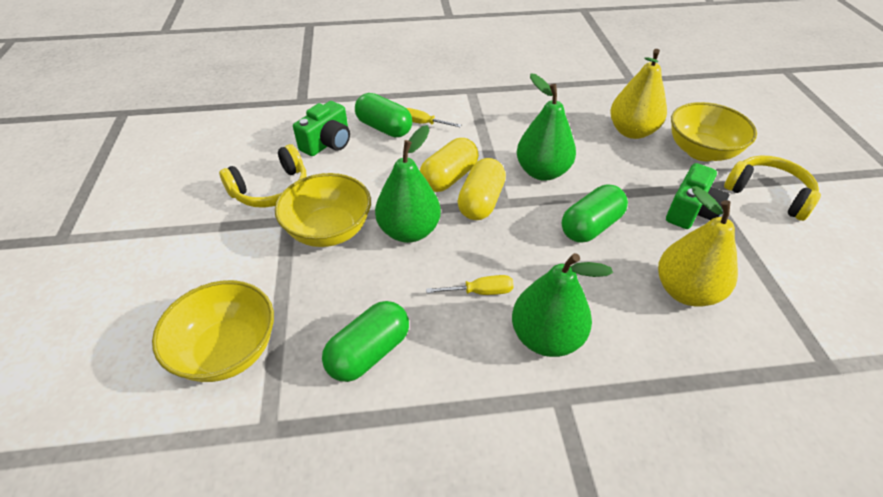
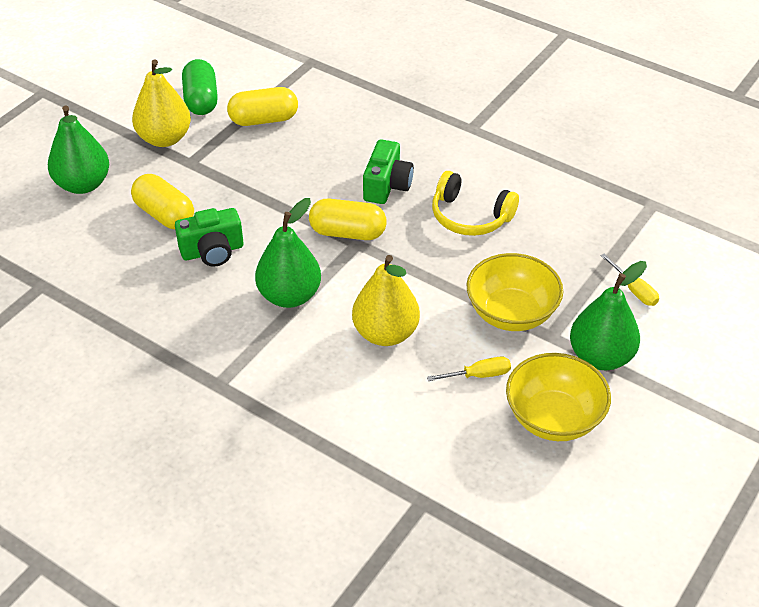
green capsule: 3 -> 1
yellow bowl: 3 -> 2
yellow capsule: 2 -> 3
yellow headphones: 2 -> 1

